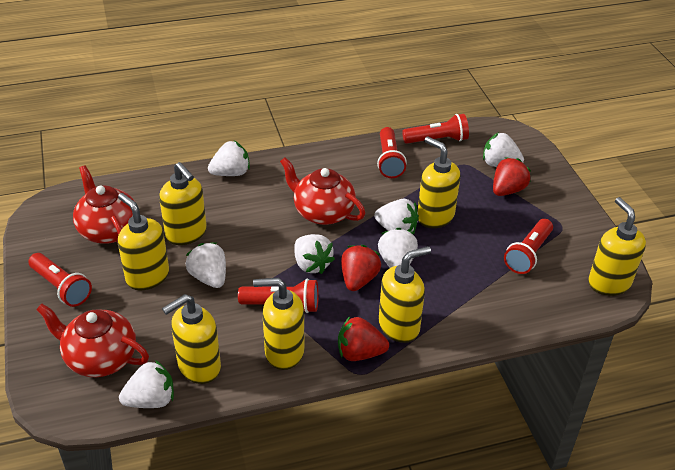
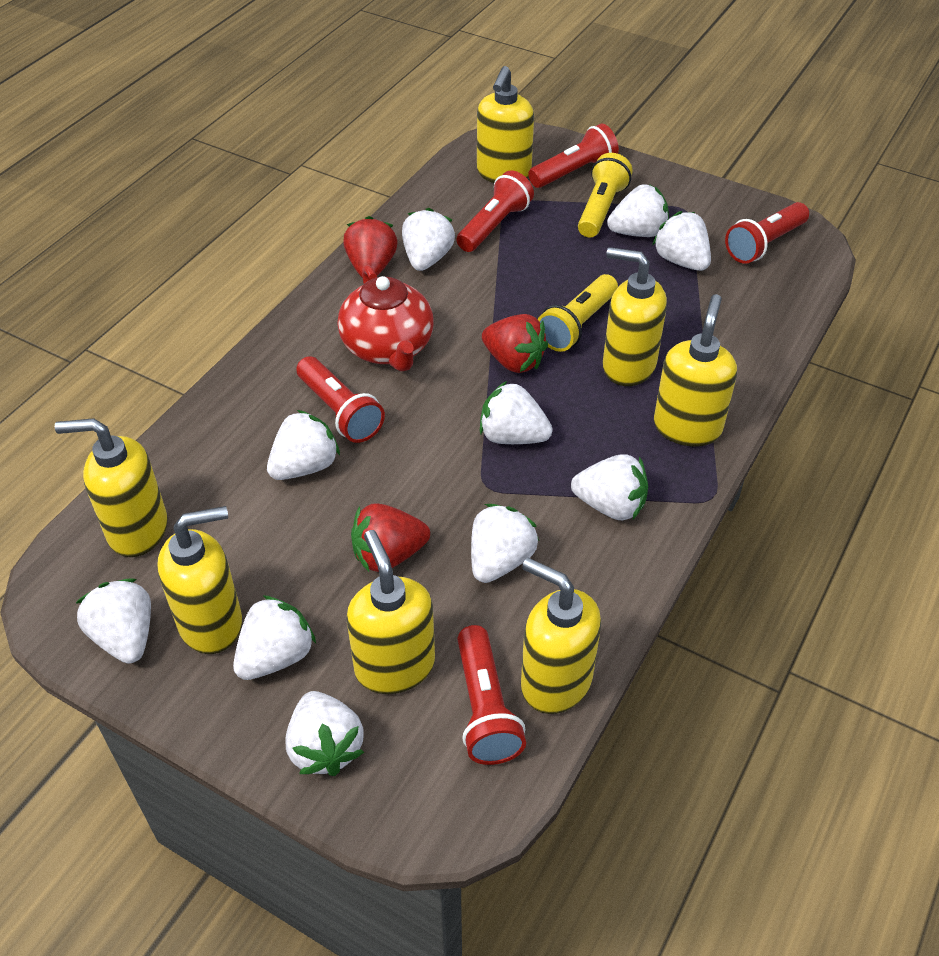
red teapot: 3 -> 1
white strawberry: 7 -> 10
yellow flashlight: 0 -> 2

